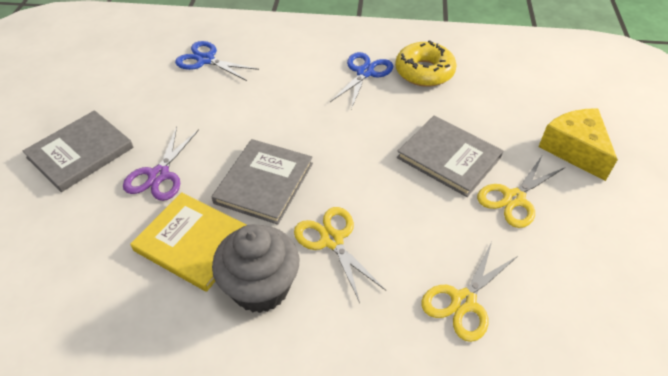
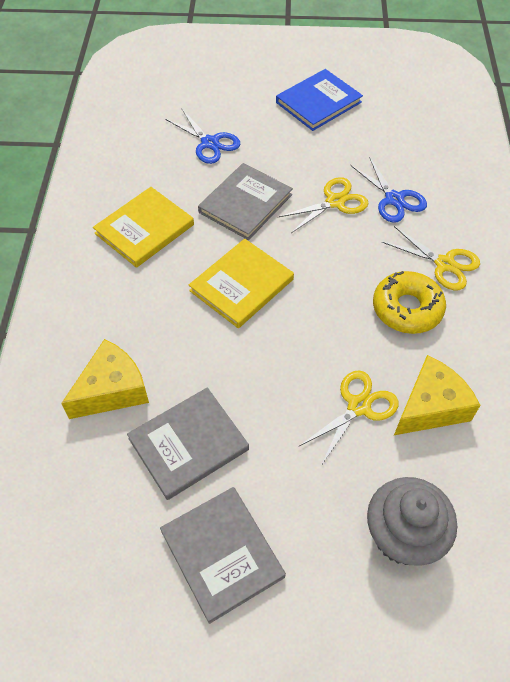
blue book: 0 -> 1
purple scissors: 1 -> 0
yellow book: 1 -> 2
yellow cheese: 1 -> 2

